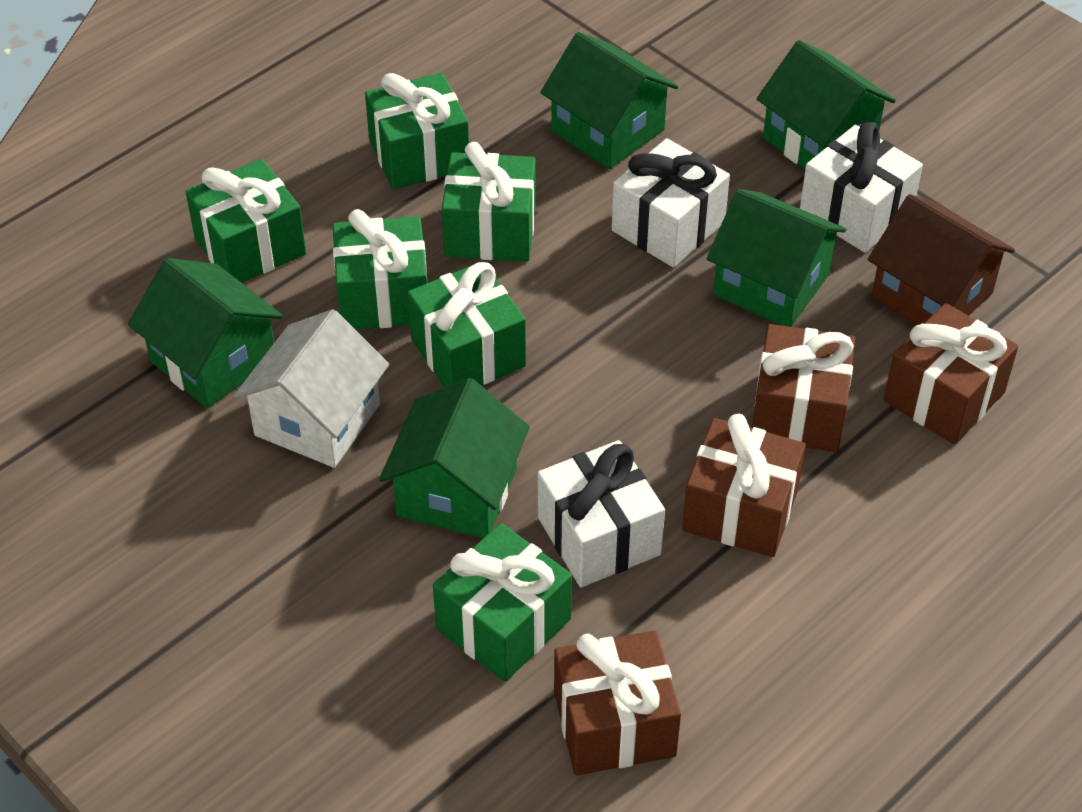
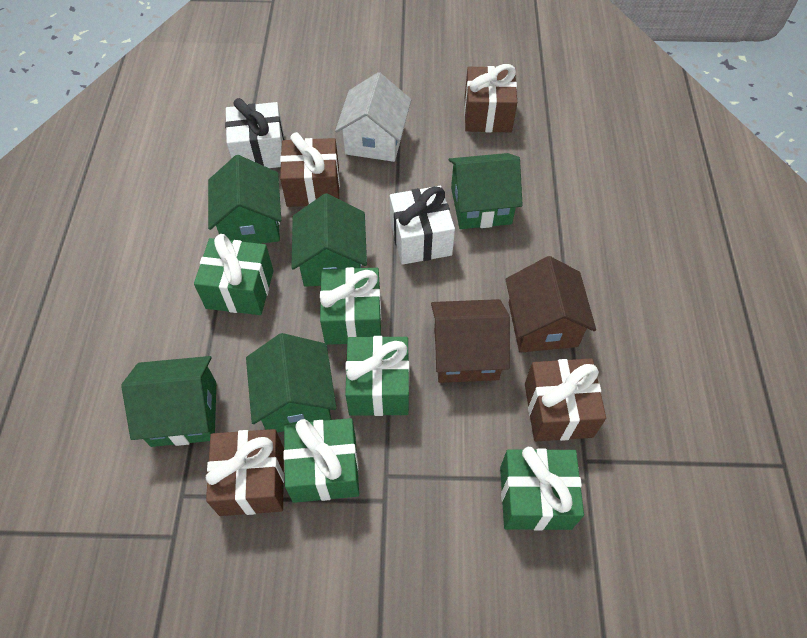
brown house: 1 -> 2
green gift: 6 -> 5
white gift: 3 -> 2

